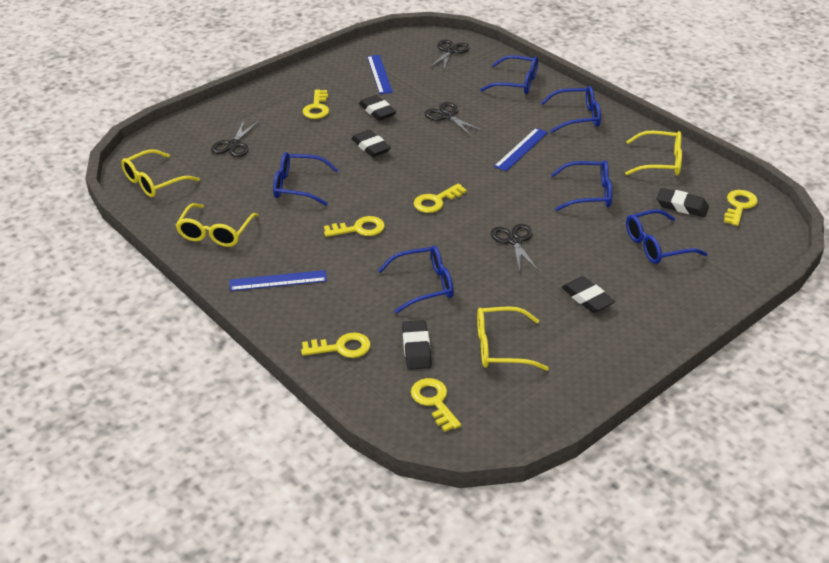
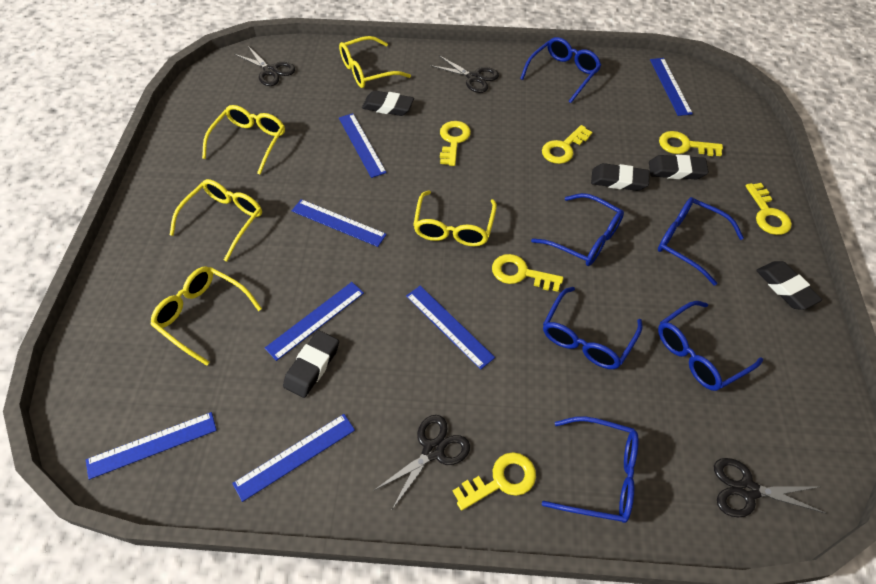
blue ruler: 3 -> 7
yellow glasses: 4 -> 5

